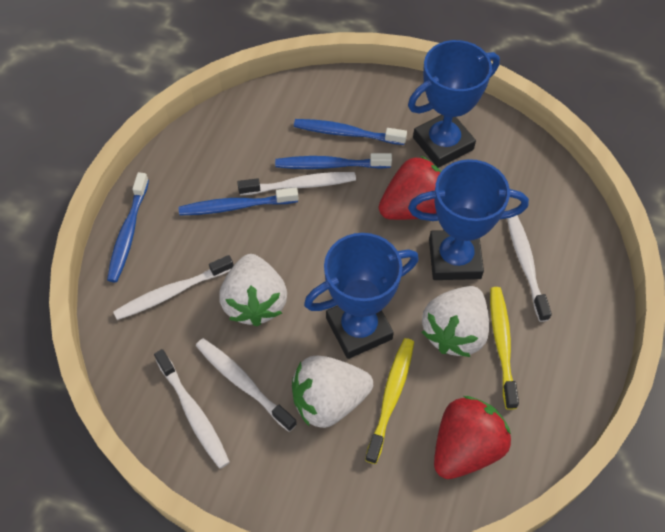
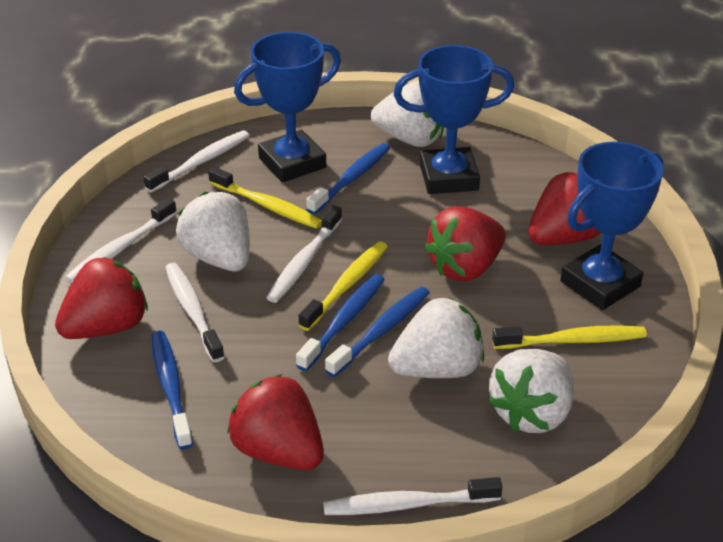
red strawberry: 2 -> 4
white strawberry: 3 -> 4
yellow toothbrush: 2 -> 3

